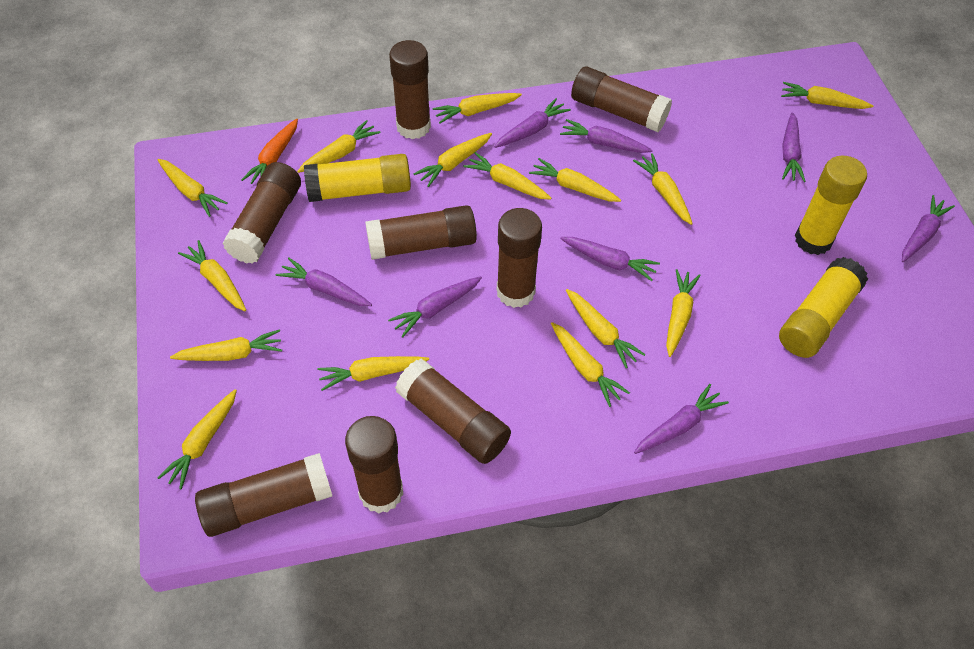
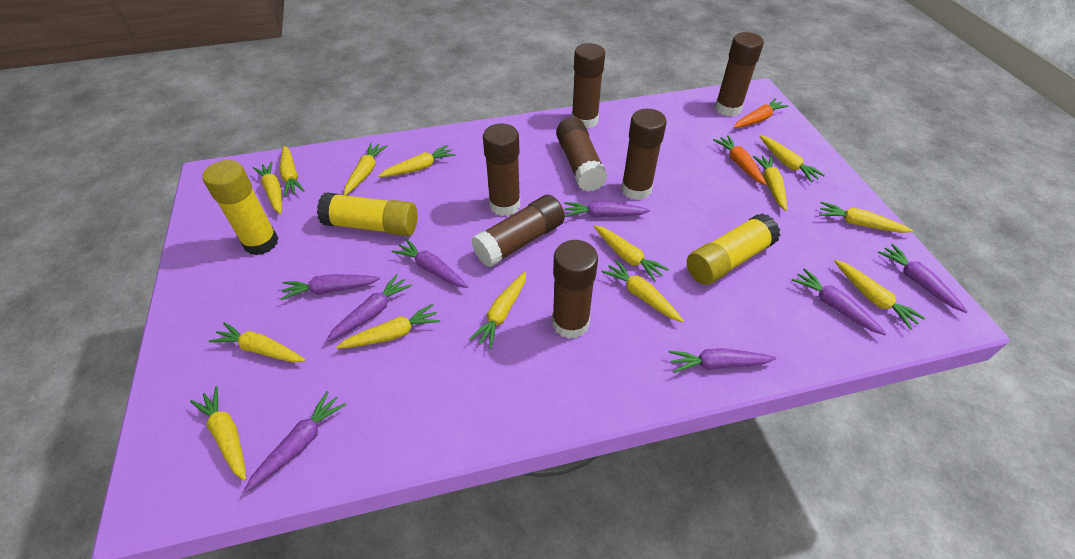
brown glue stick: 8 -> 7
orange carrot: 1 -> 2
yellow carrot: 15 -> 14

